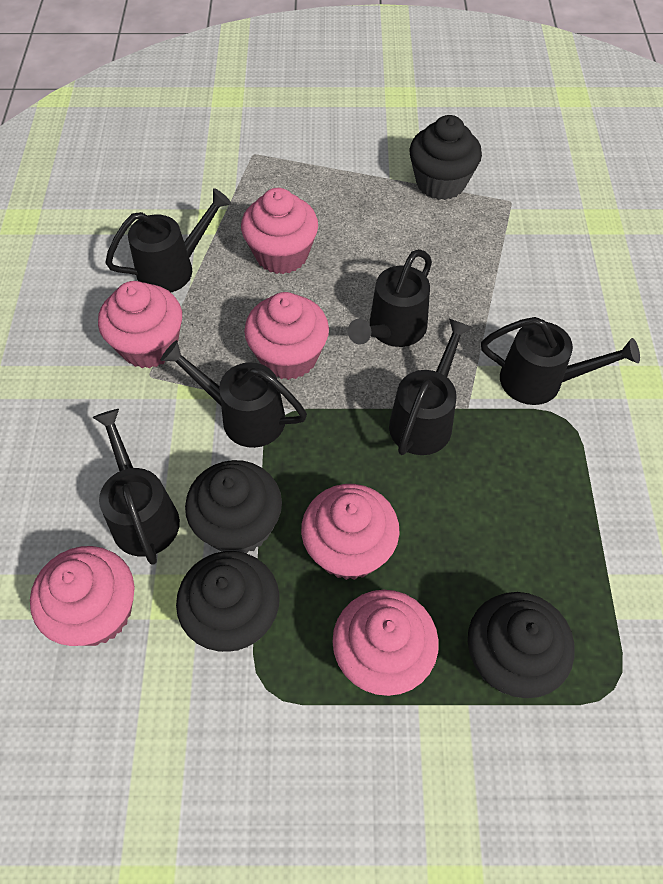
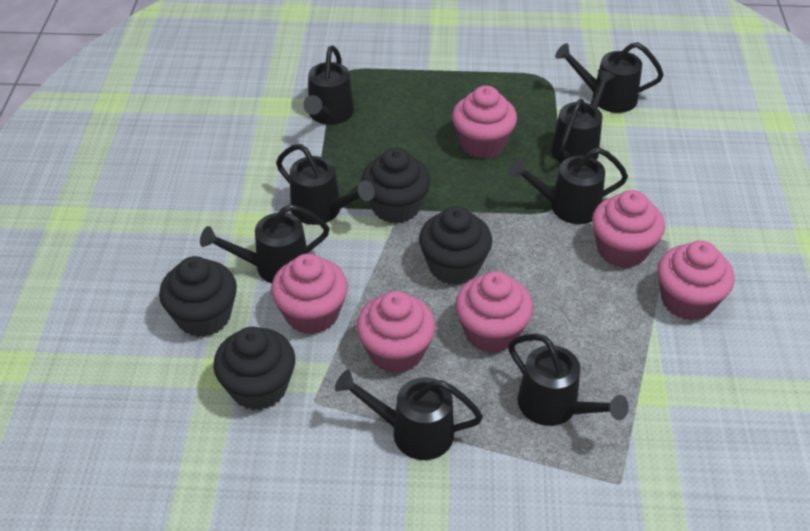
black watering can: 6 -> 8

